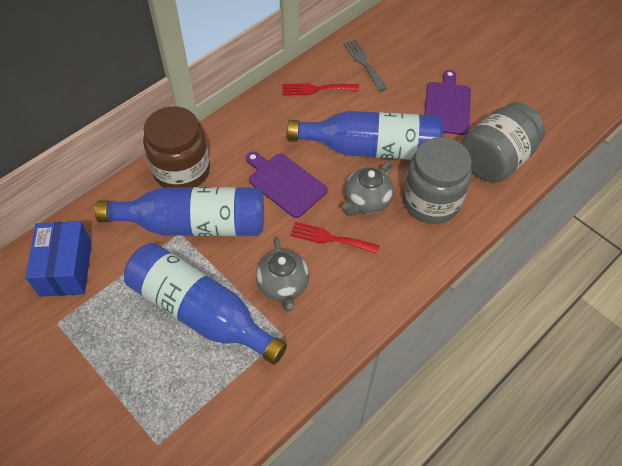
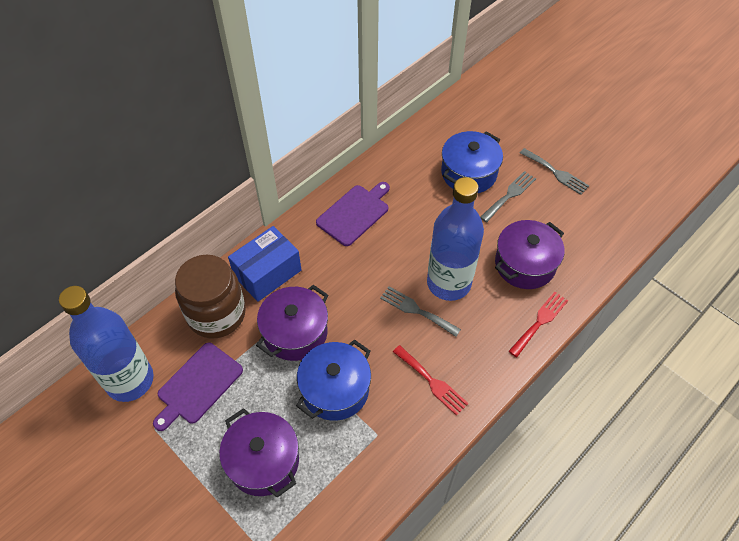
blue bottle: 3 -> 2
blue pot: 0 -> 2
grey fork: 1 -> 3
grey jar: 2 -> 0
grey teapot: 2 -> 0
purple pot: 0 -> 3

